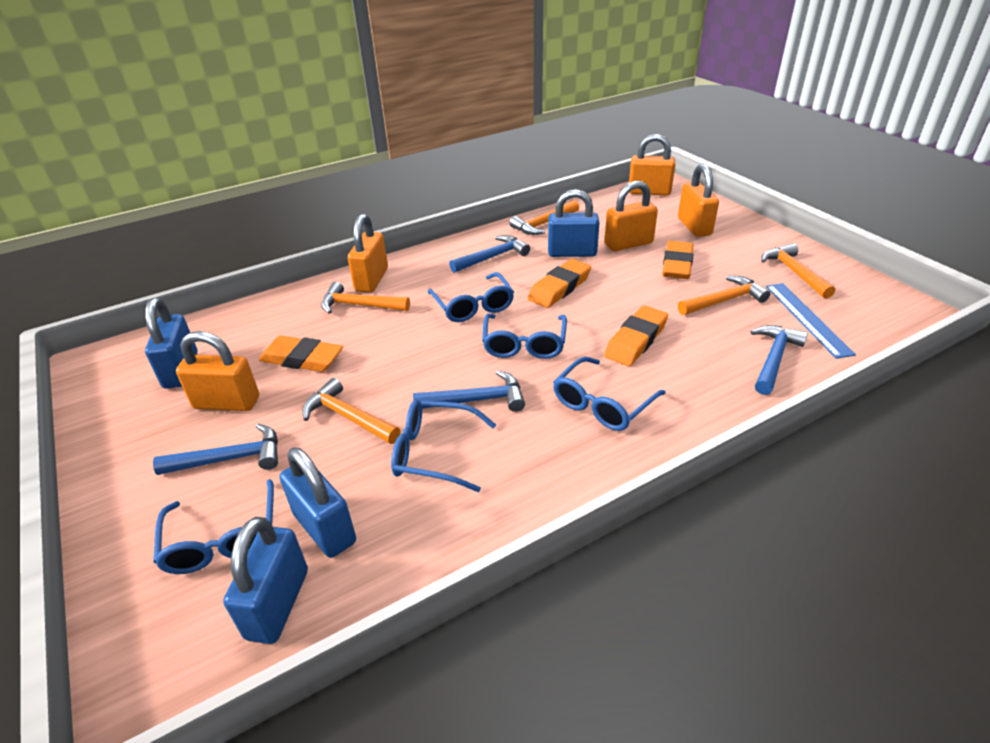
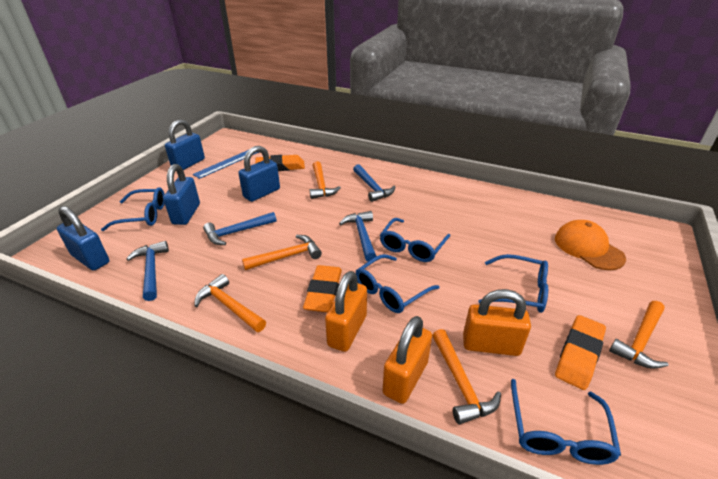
orange cap: 0 -> 1
orange eraser: 4 -> 3
orange padlock: 5 -> 3

